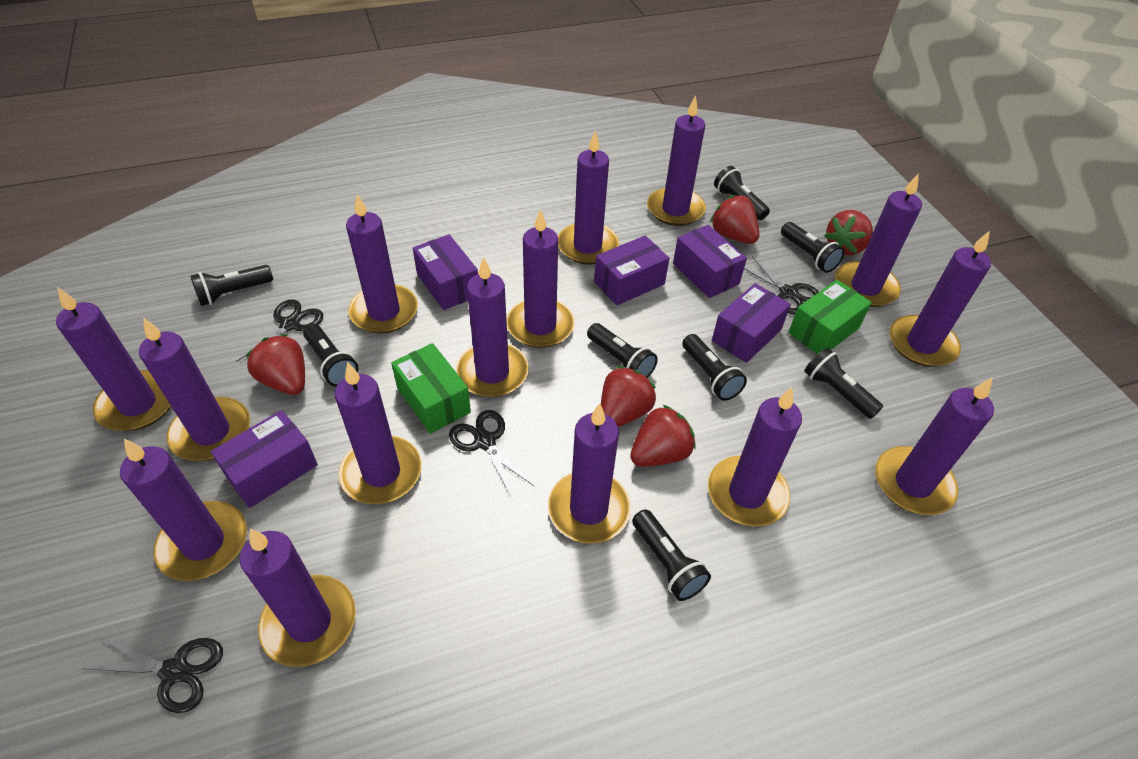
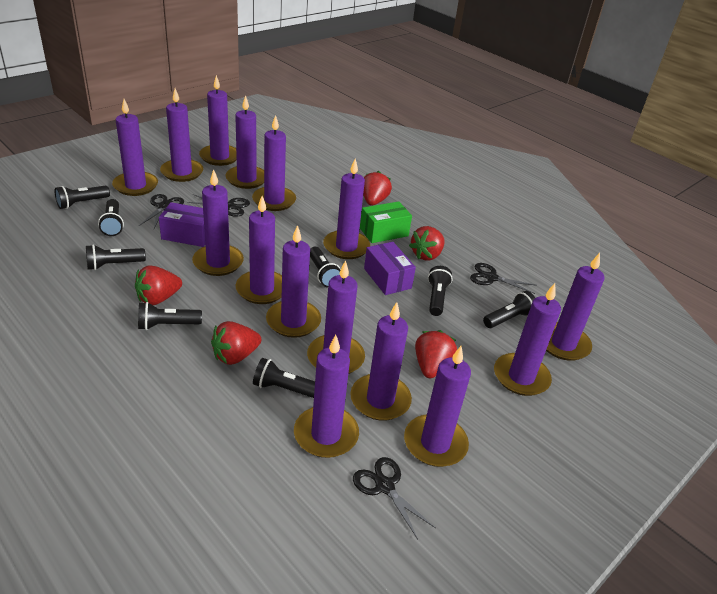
green box: 2 -> 1
purple box: 5 -> 2

